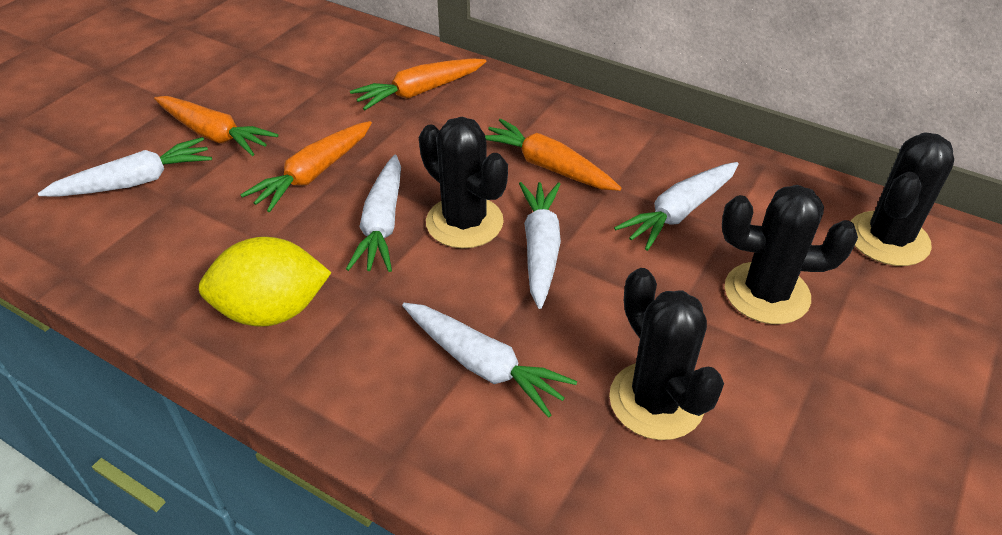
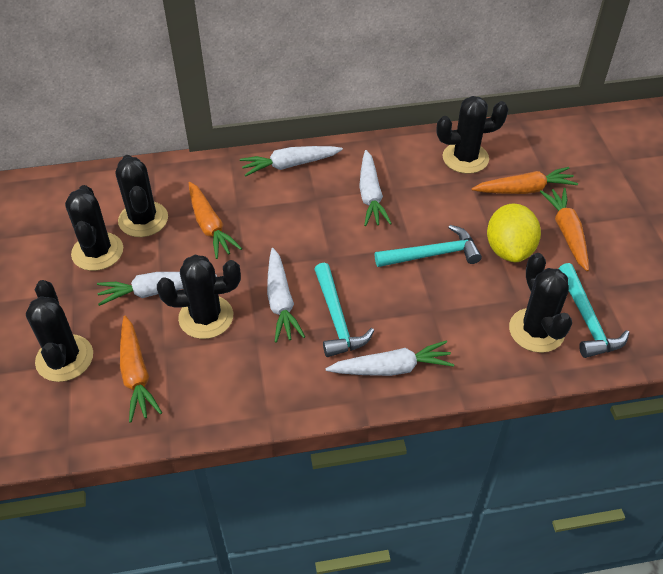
black cactus: 4 -> 6
turquoise hammer: 0 -> 3

